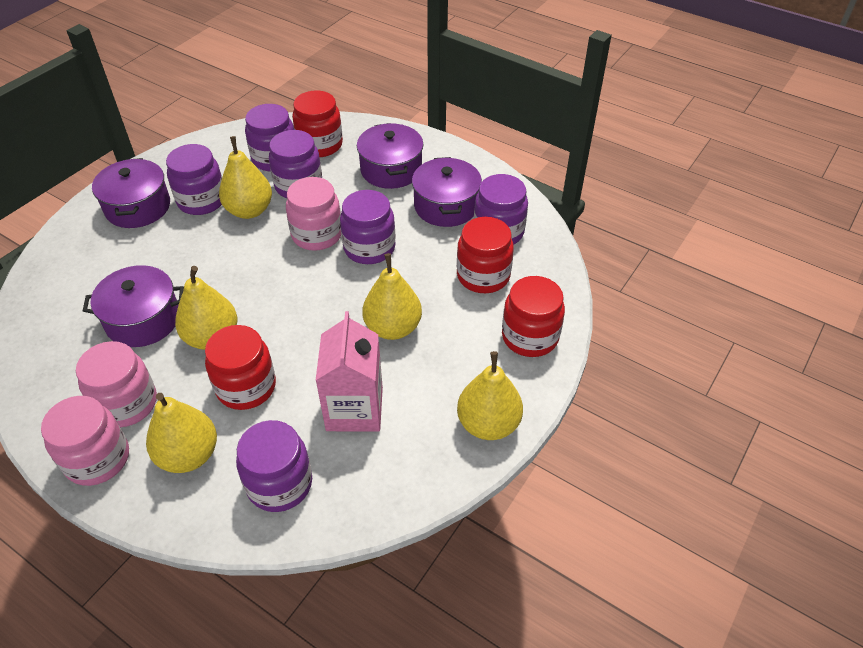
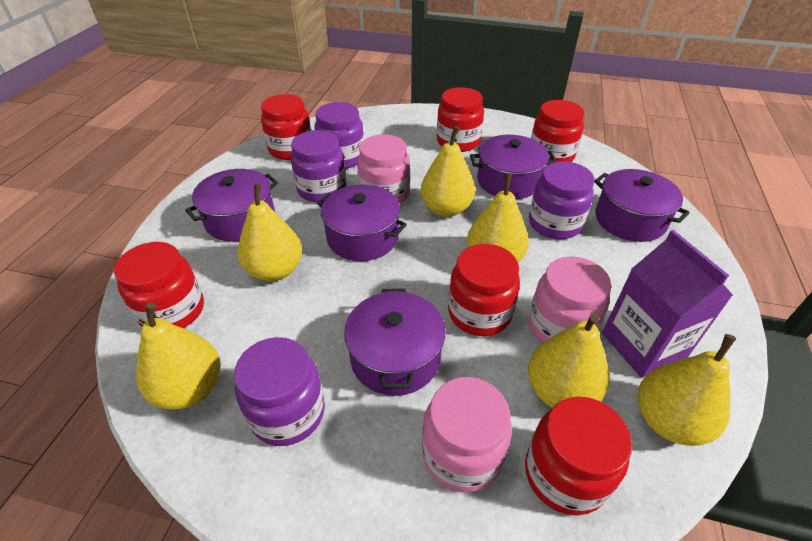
pink carton: 1 -> 0
purple carton: 0 -> 1
purple jar: 6 -> 4
purple pot: 4 -> 5
red jar: 4 -> 6
yellow pear: 5 -> 6

